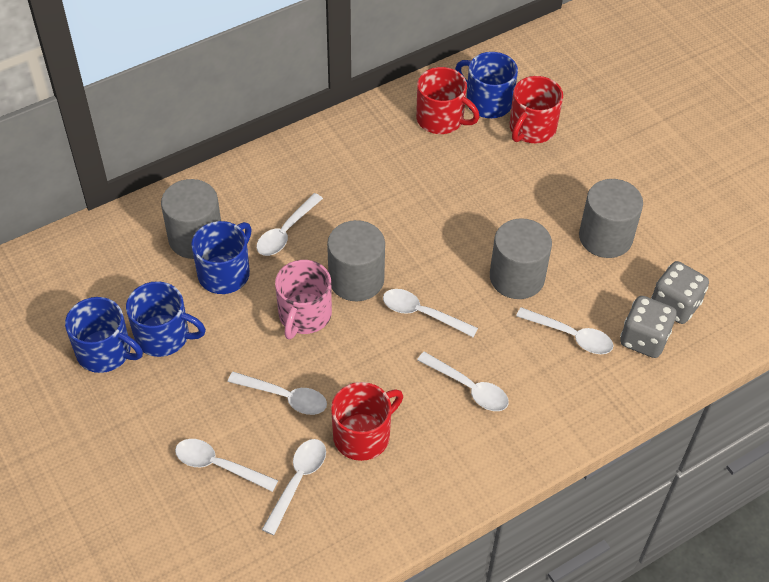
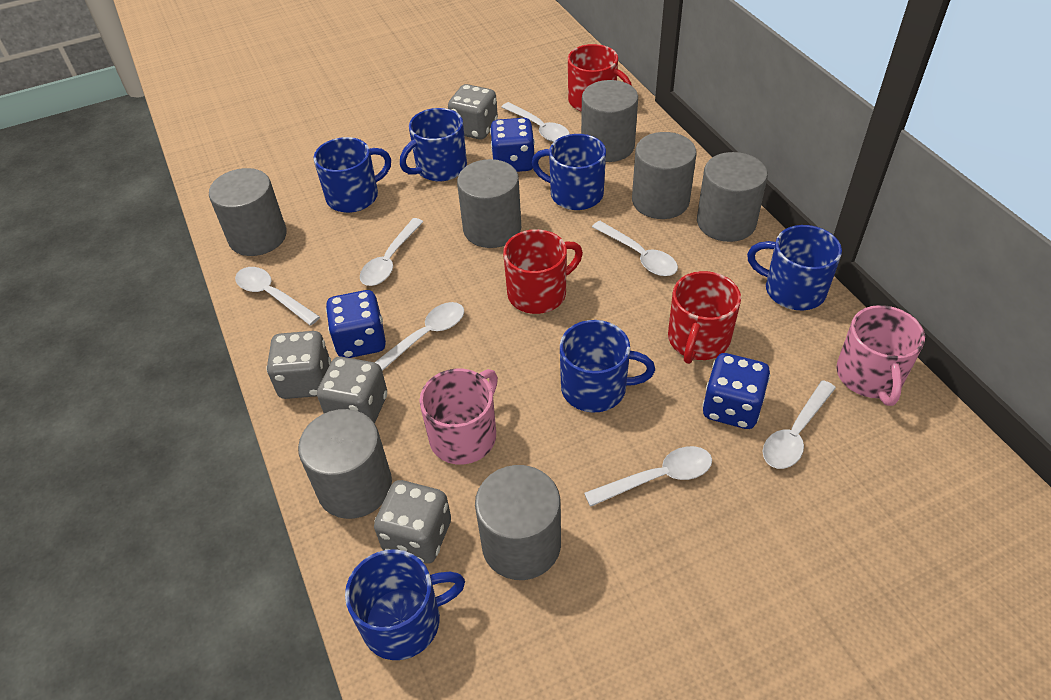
blue dice: 0 -> 3
blue mug: 4 -> 6
grey cylinder: 4 -> 7
grey dice: 2 -> 4
pink mug: 1 -> 2

